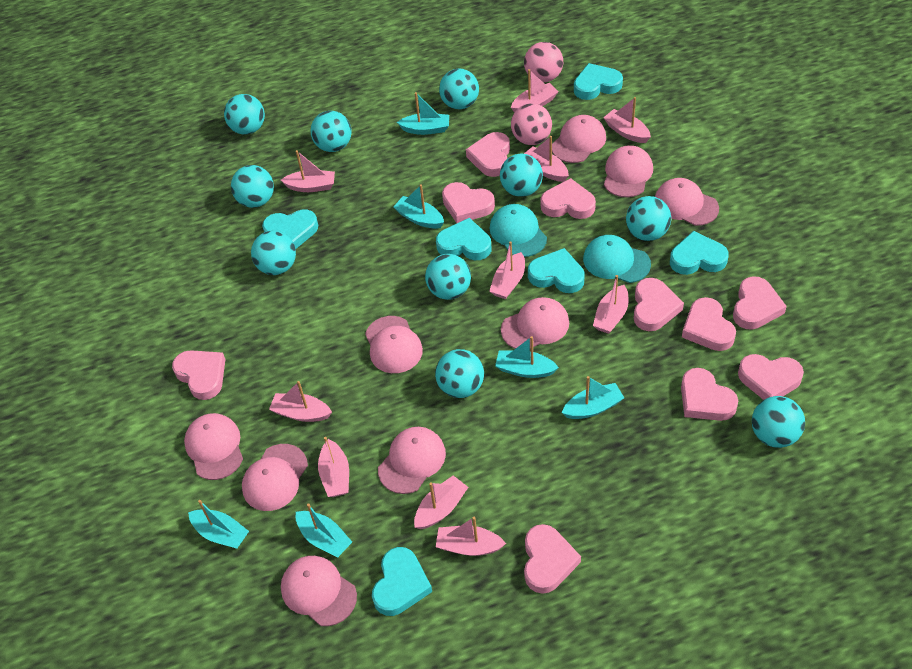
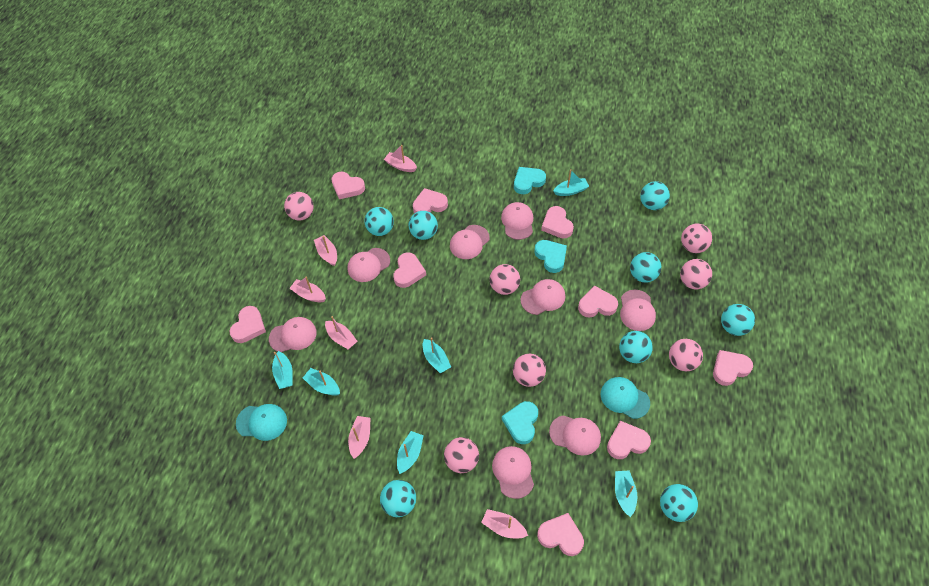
pink ball: 2 -> 7
pink boat: 10 -> 6
pink cap: 9 -> 8
pink heart: 10 -> 9
turquoise ball: 10 -> 8
turquoise heart: 6 -> 3

